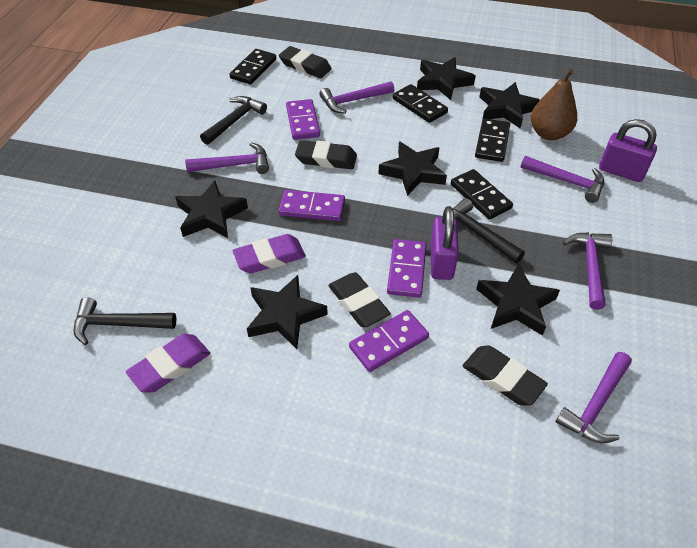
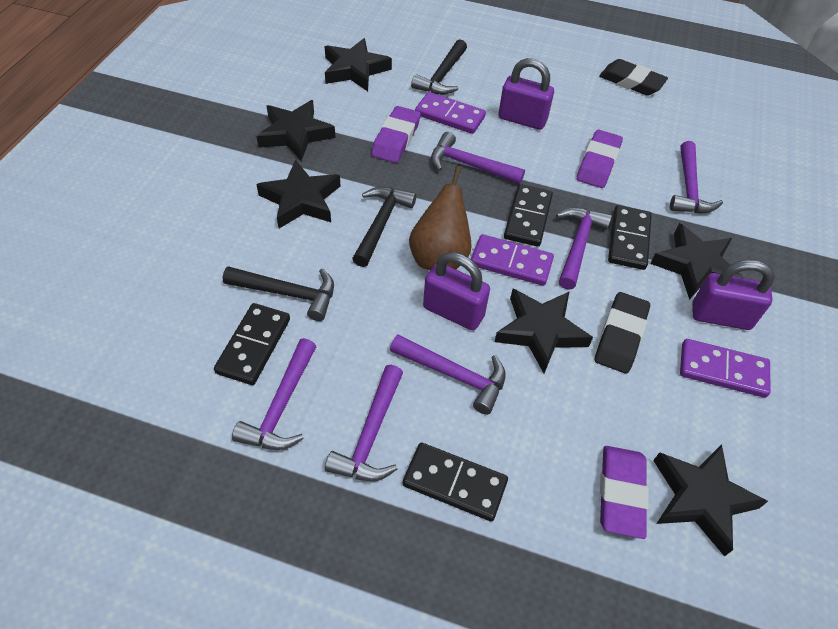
black eraser: 4 -> 2
purple domino: 4 -> 3
purple eraser: 2 -> 3
purple hammer: 5 -> 6
purple padlock: 2 -> 3

